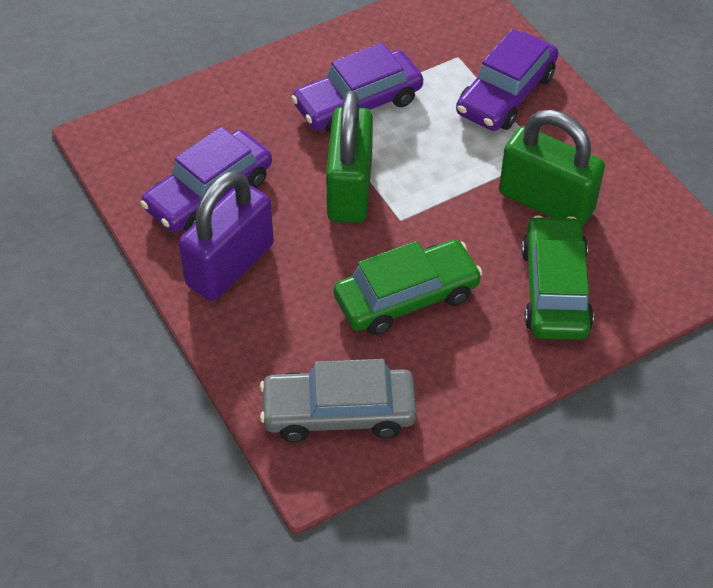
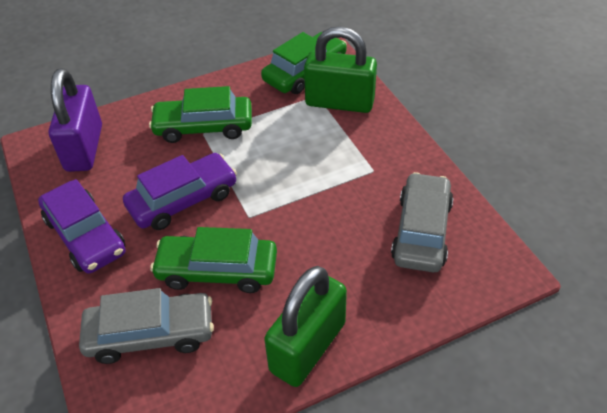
green car: 2 -> 3
grey car: 1 -> 2
purple car: 3 -> 2

